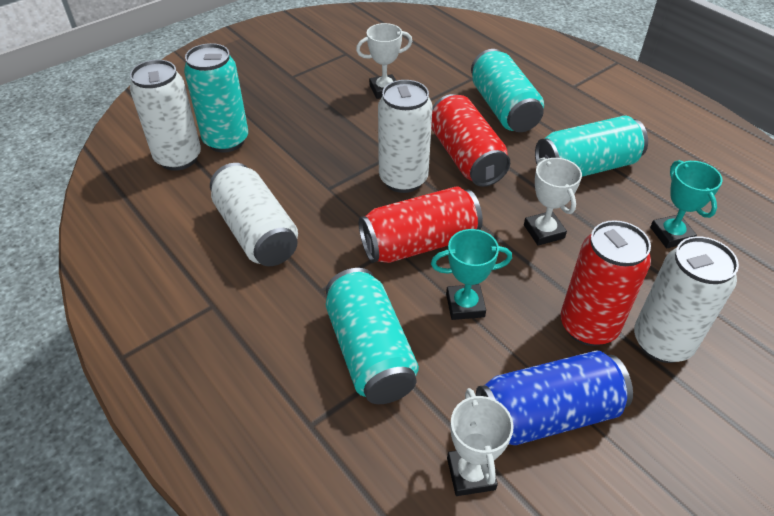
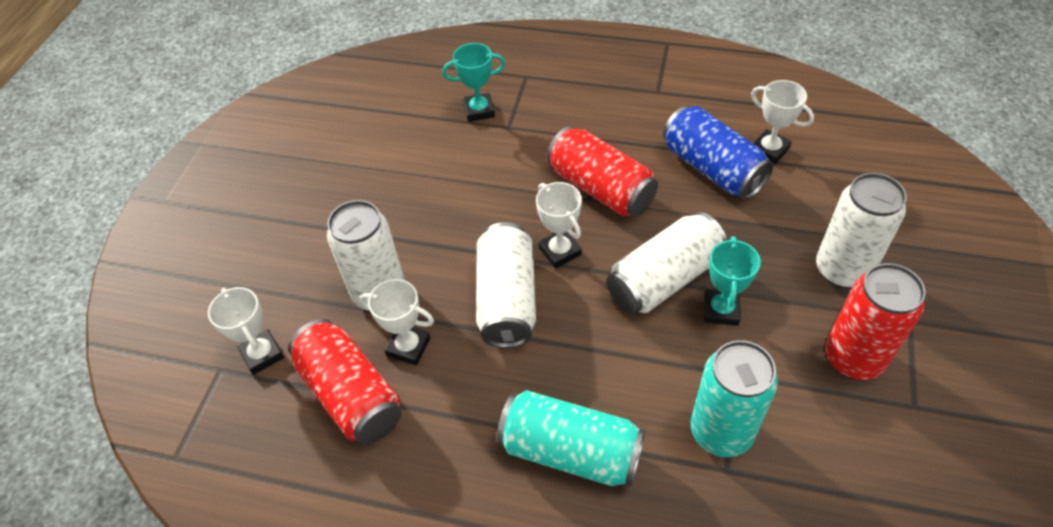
turquoise can: 4 -> 2
white trophy: 3 -> 4

